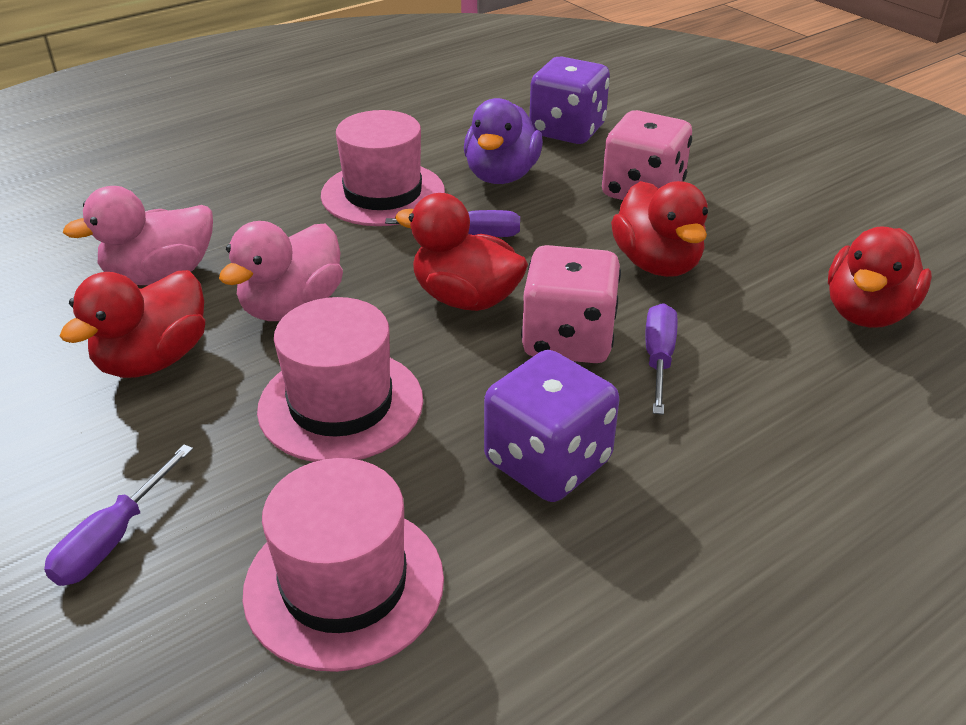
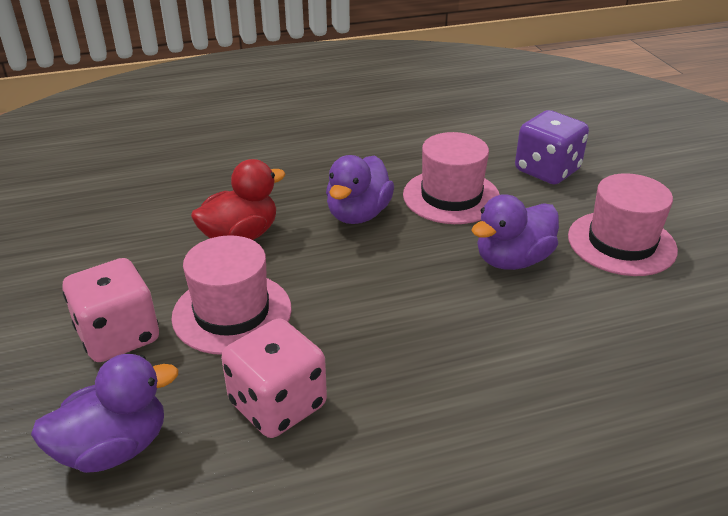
pink duck: 2 -> 0
purple dice: 2 -> 1
purple duck: 1 -> 3
purple screwdriver: 3 -> 0
red duck: 4 -> 1

